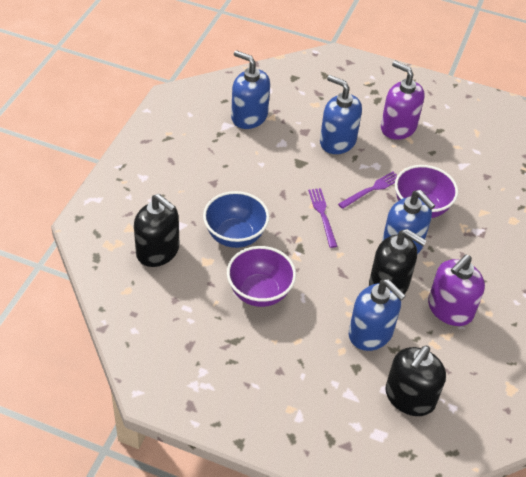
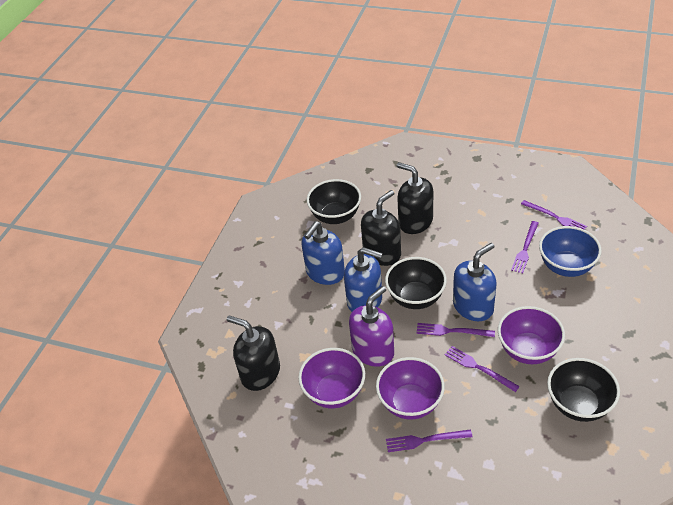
black bowl: 0 -> 3
blue soap dispenser: 4 -> 3
purple bowl: 2 -> 3
purple fork: 2 -> 5
purple soap dispenser: 2 -> 1

